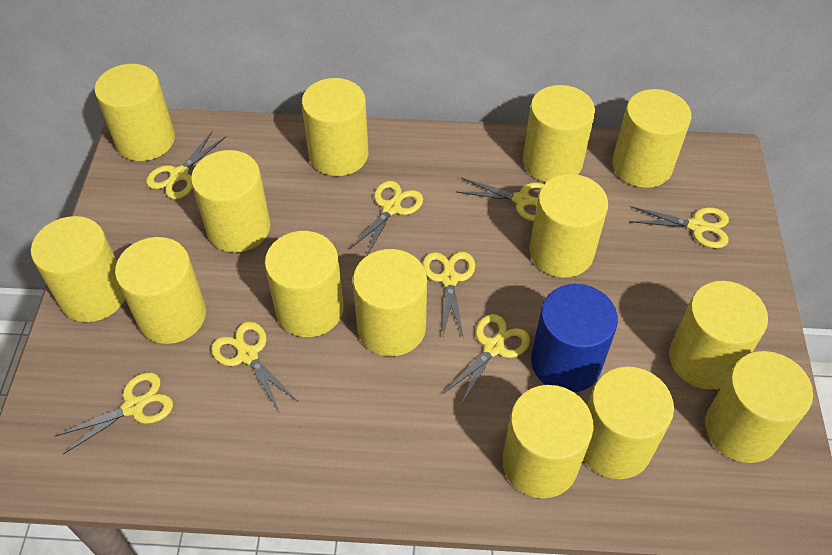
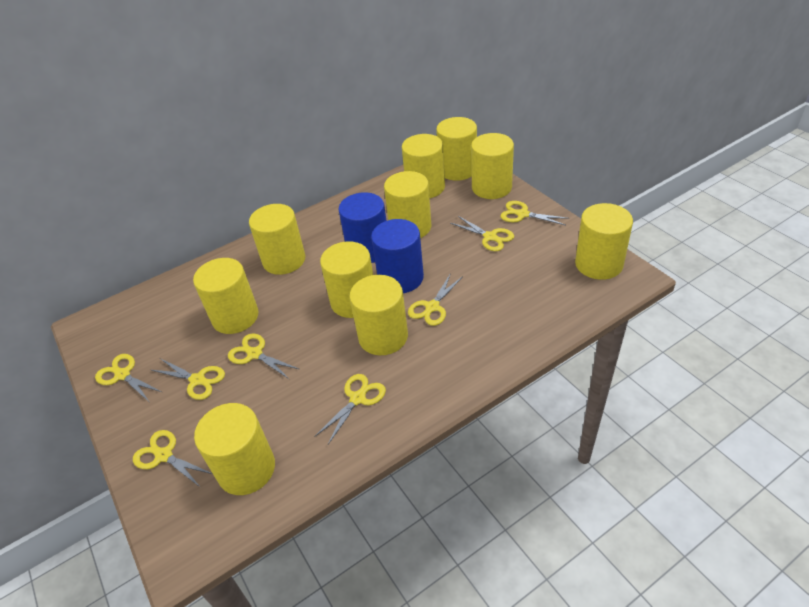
blue cylinder: 1 -> 2
yellow cylinder: 14 -> 10

